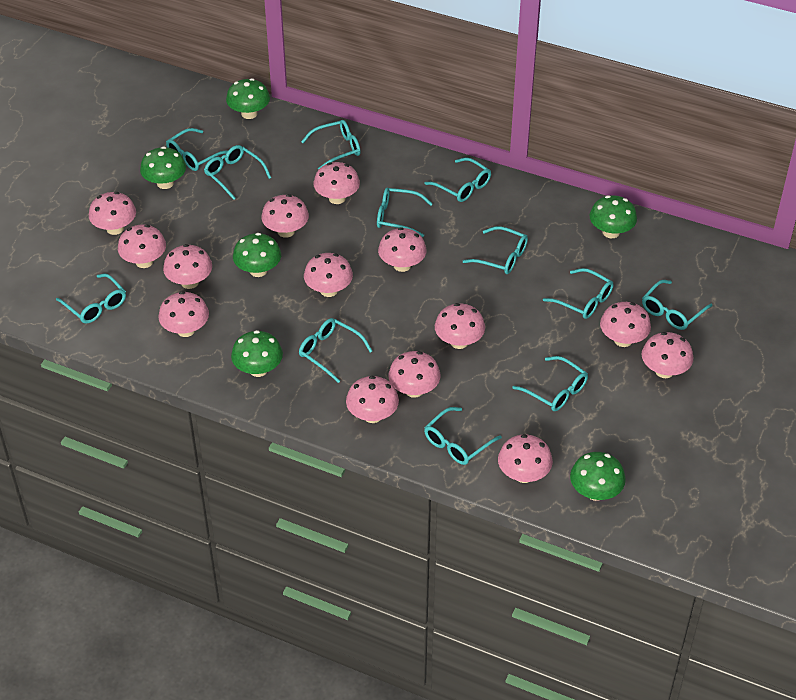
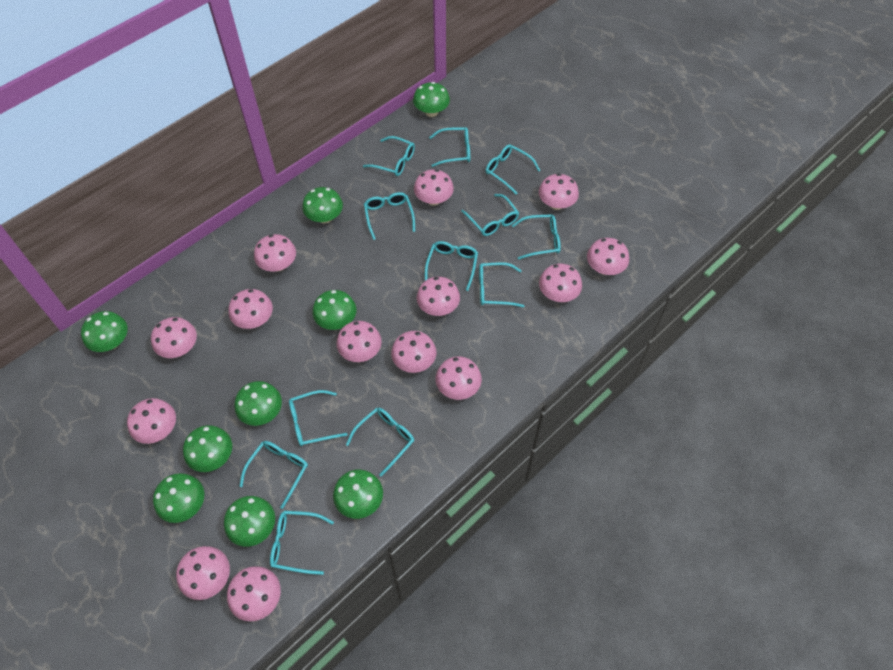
green mushroom: 6 -> 9

